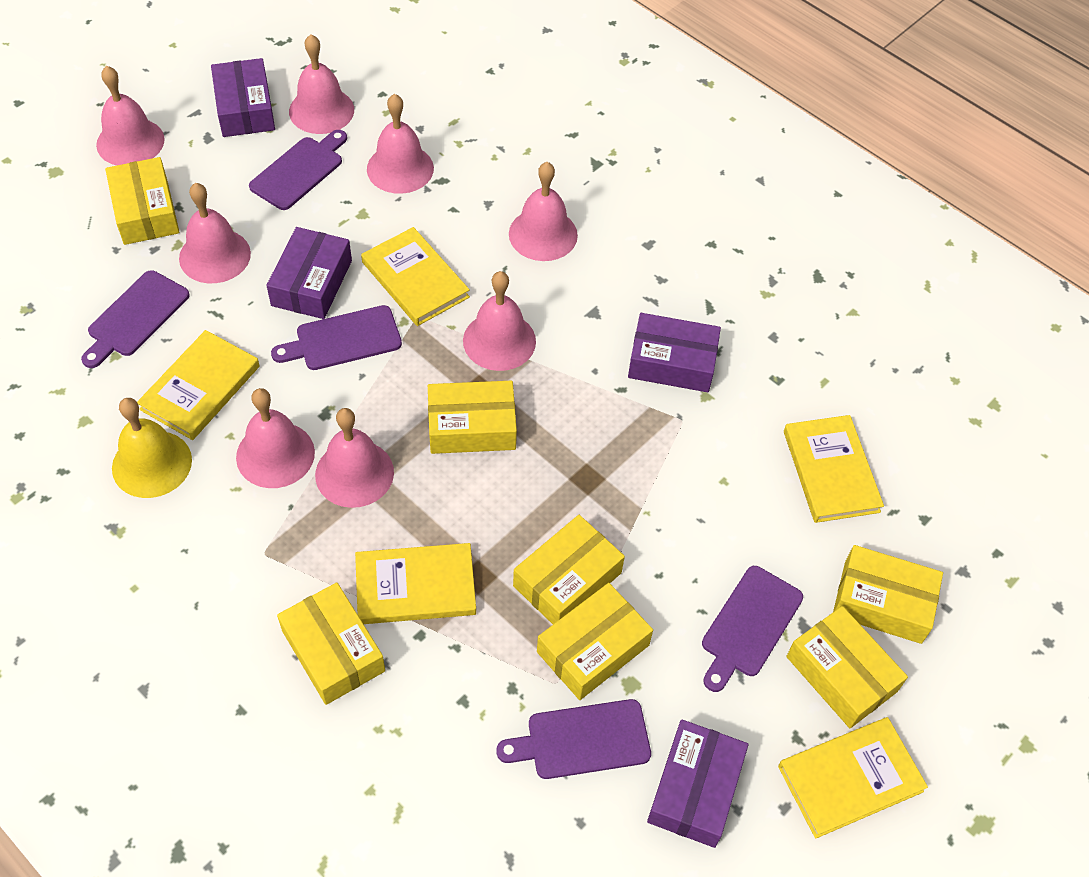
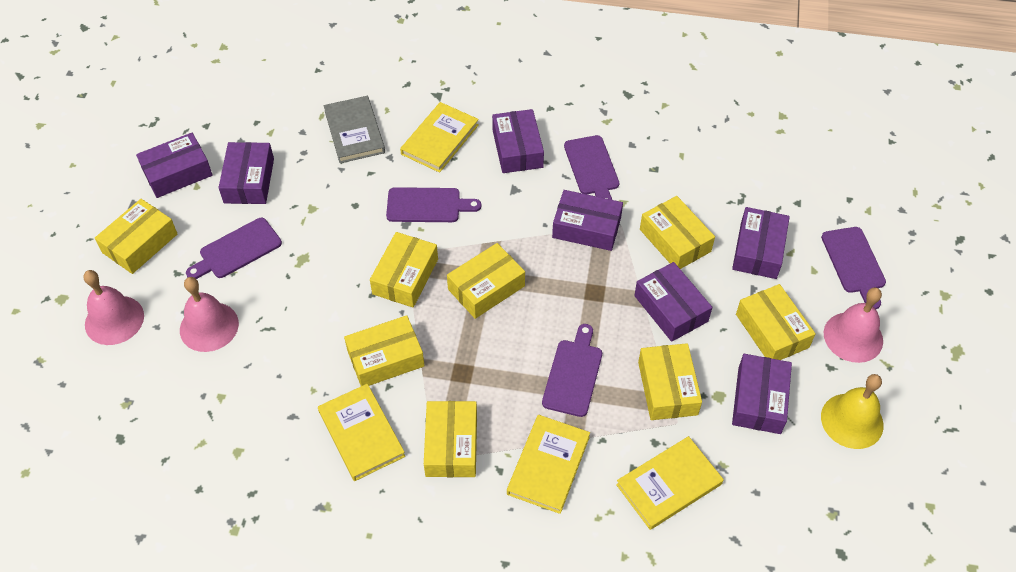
grey book: 0 -> 1
pink bell: 8 -> 3
purple box: 4 -> 7
yellow book: 5 -> 4
yellow box: 7 -> 8

